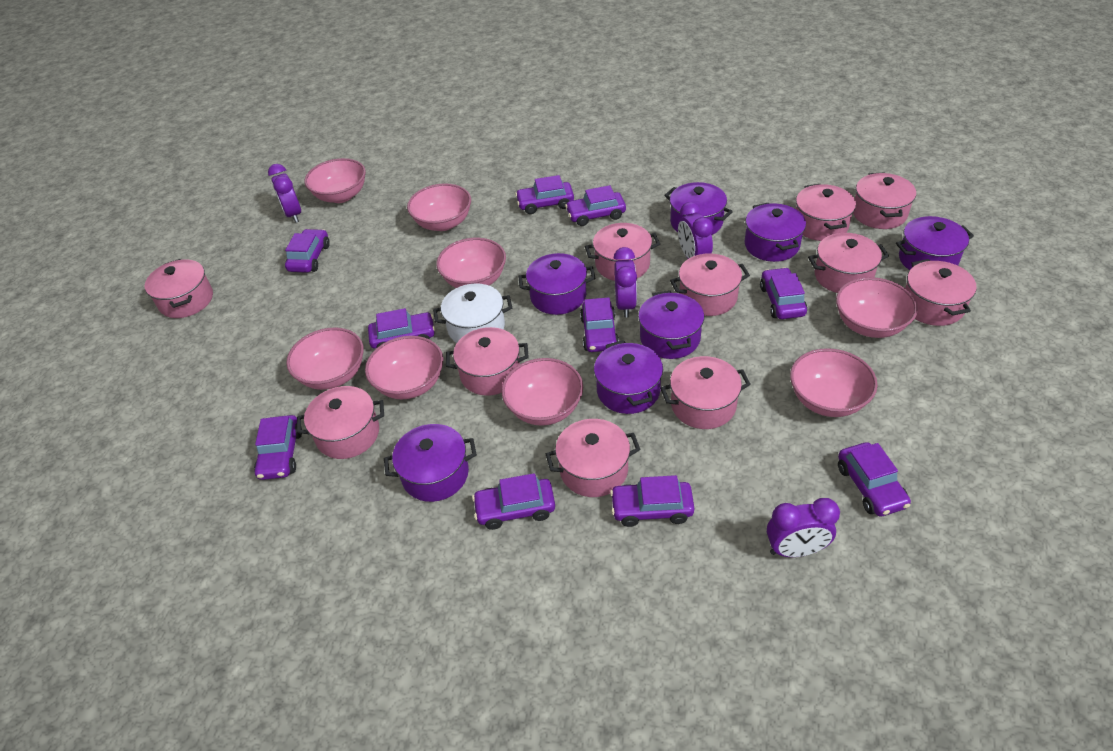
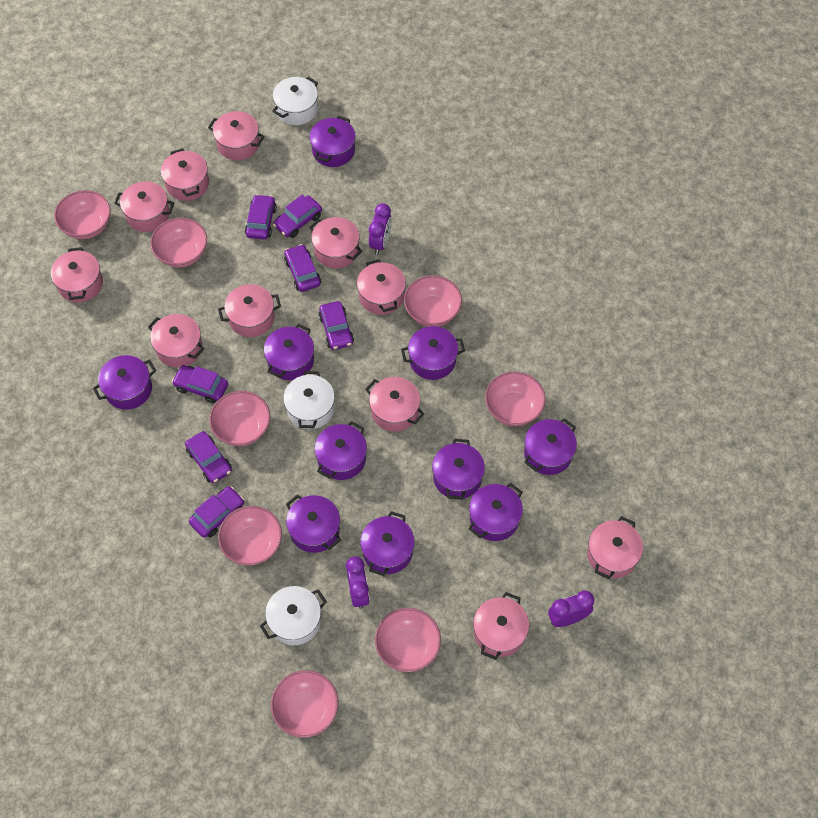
purple car: 10 -> 7
purple clock: 4 -> 3
purple pot: 7 -> 10
white pot: 1 -> 3

